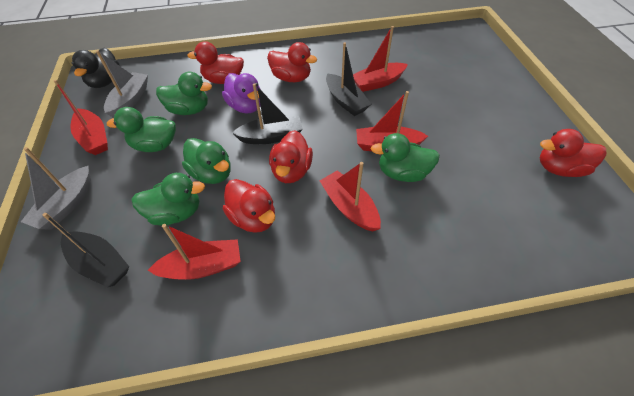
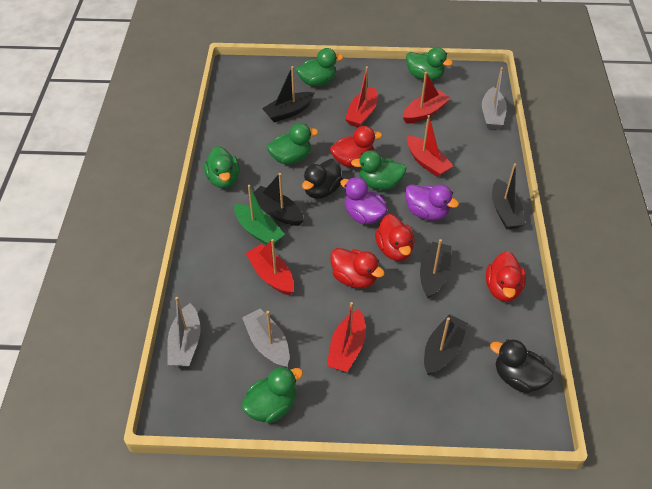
black boat: 3 -> 5
black duck: 1 -> 2
green boat: 0 -> 1
green duck: 5 -> 6
grey boat: 2 -> 3
purple duck: 1 -> 2
red duck: 5 -> 4

